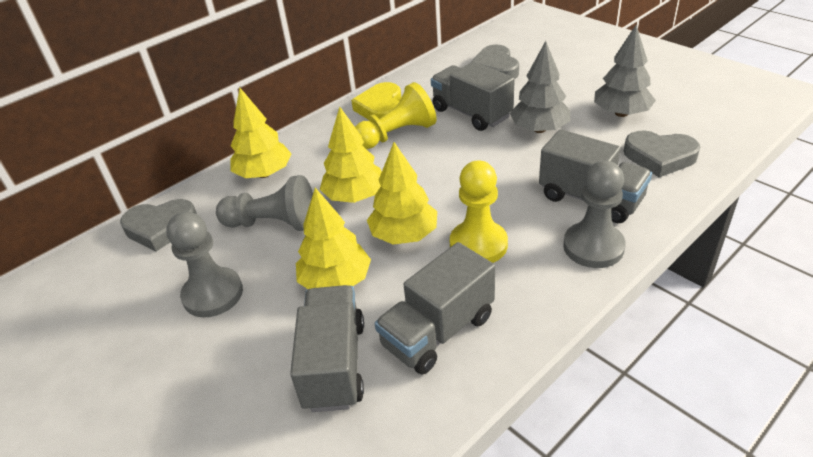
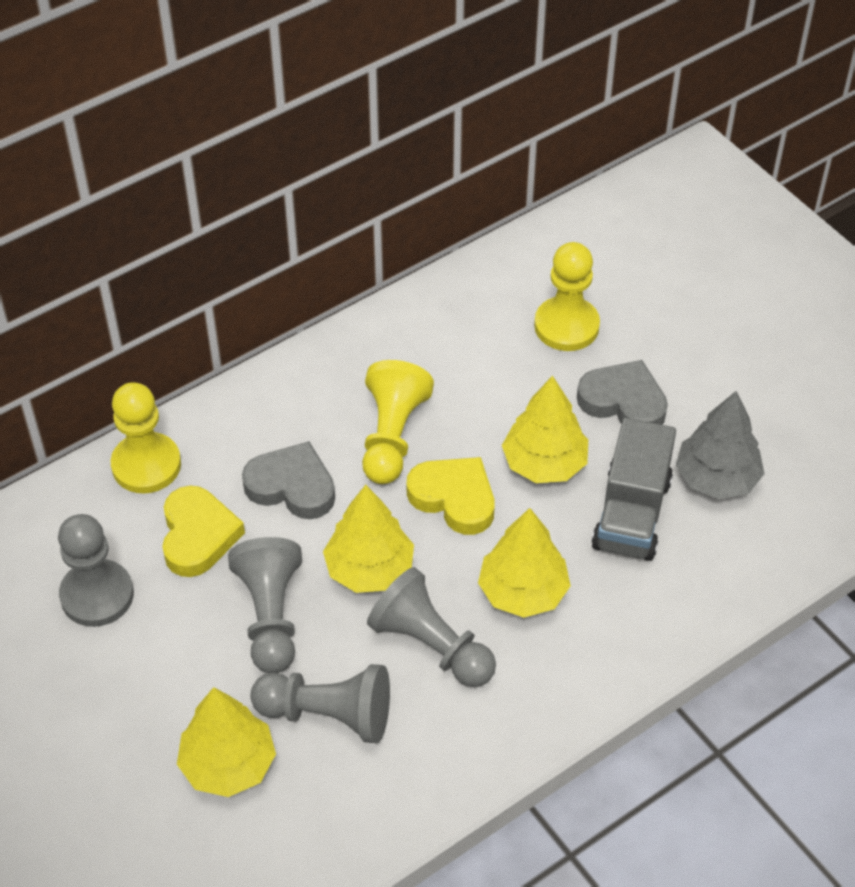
grey heart: 3 -> 2
grey pawn: 3 -> 4
grey tree: 2 -> 1
grey truck: 4 -> 1
yellow heart: 1 -> 2
yellow pawn: 2 -> 3

